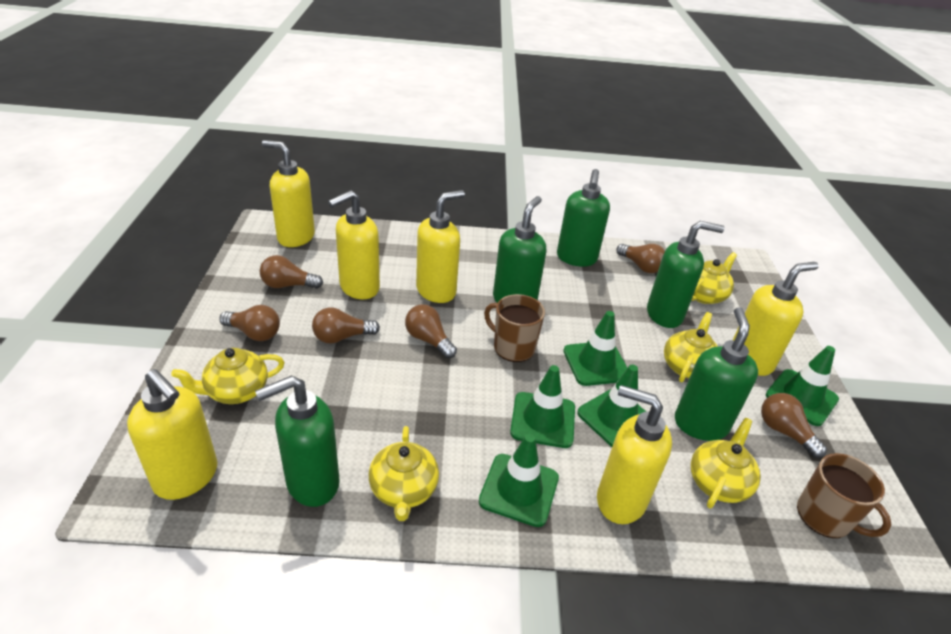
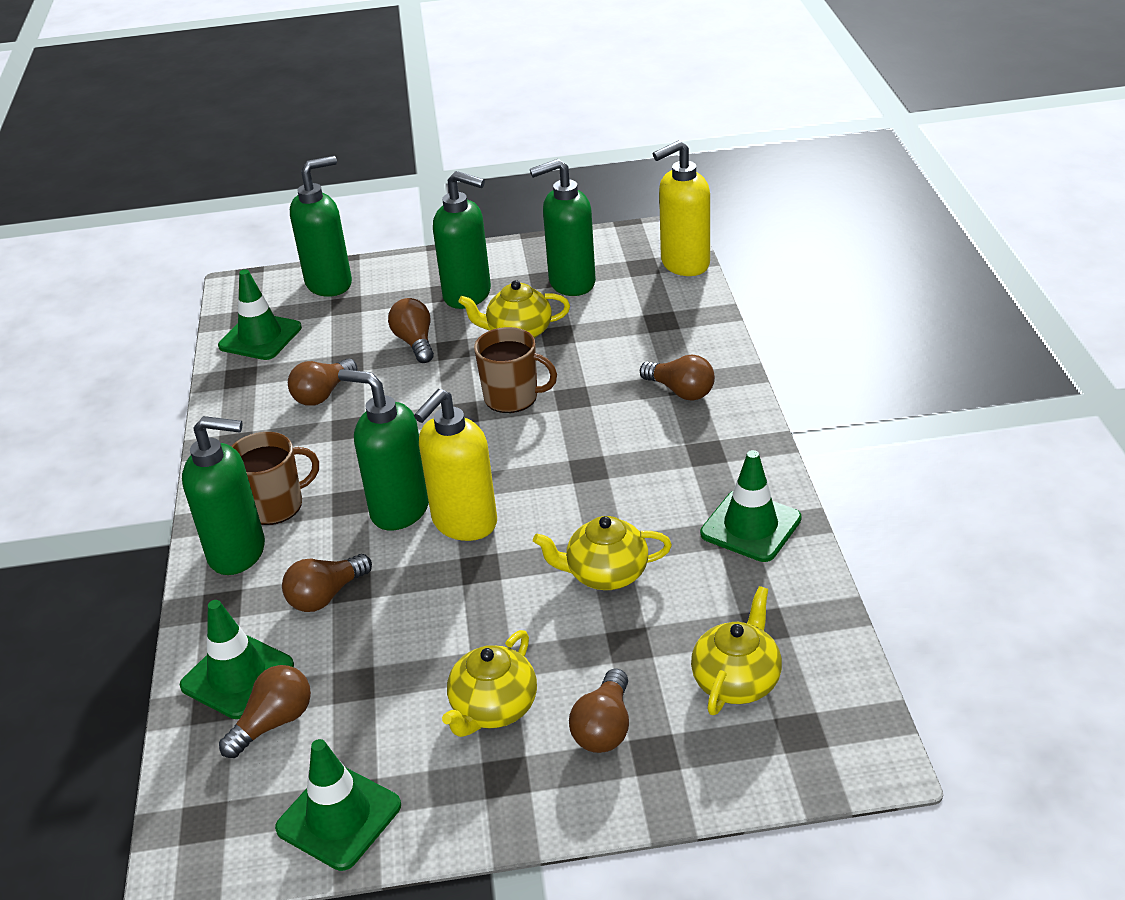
green traffic cone: 5 -> 4
yellow soap dispenser: 6 -> 2
yellow teapot: 5 -> 4

